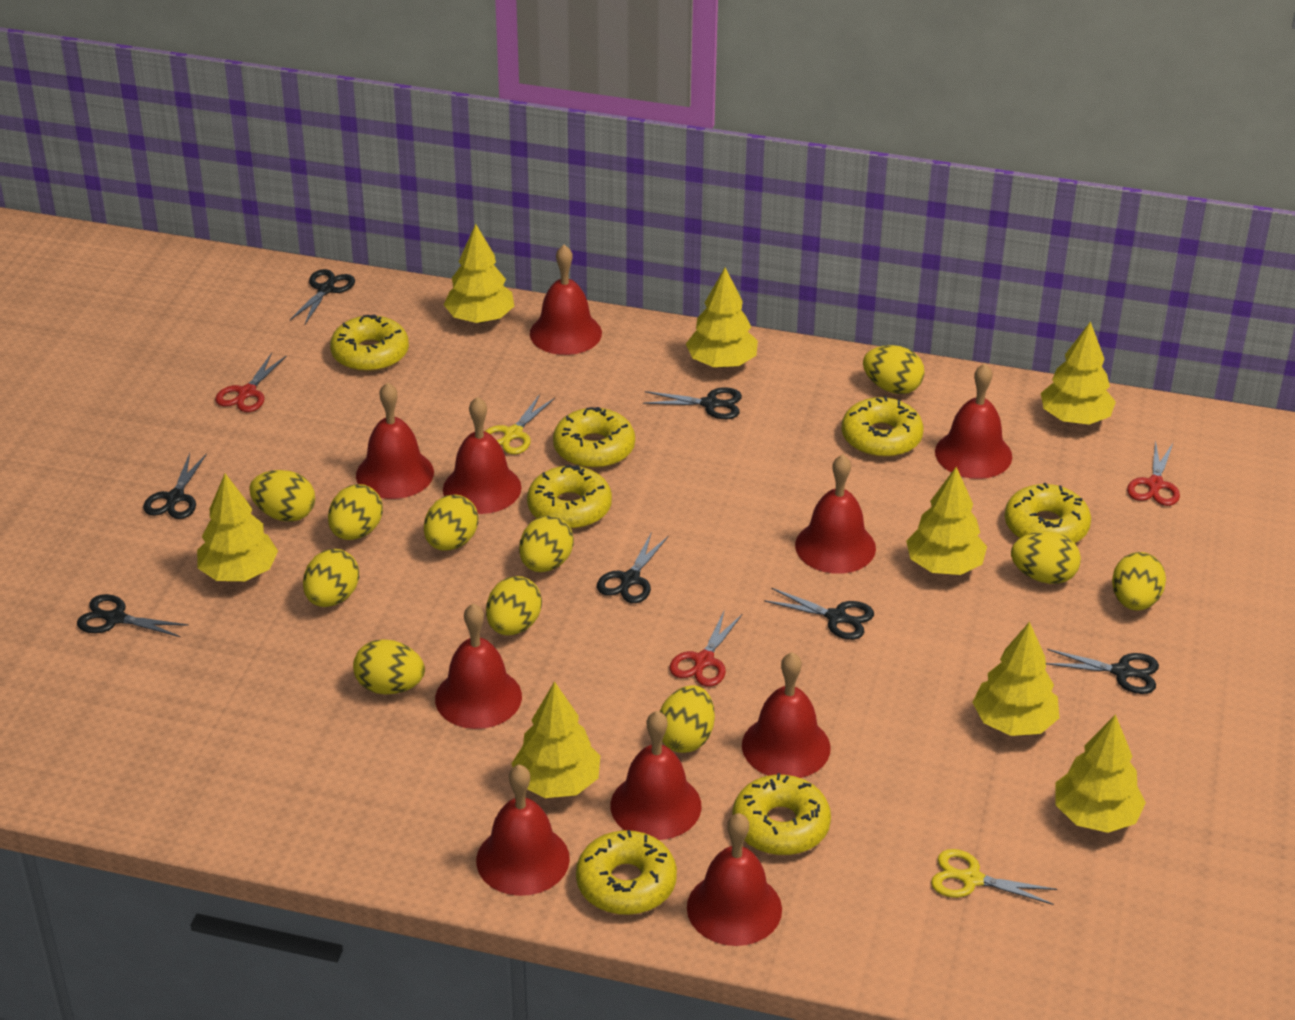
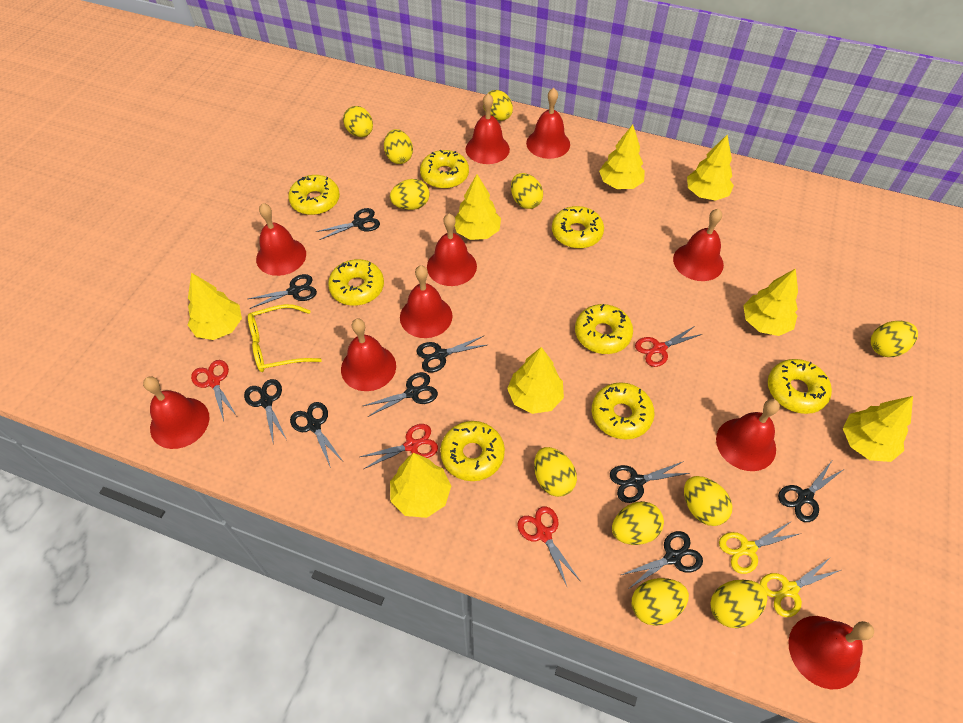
black scissors: 7 -> 9
red scissors: 3 -> 4
yellow donut: 7 -> 8
yellow glasses: 0 -> 1

